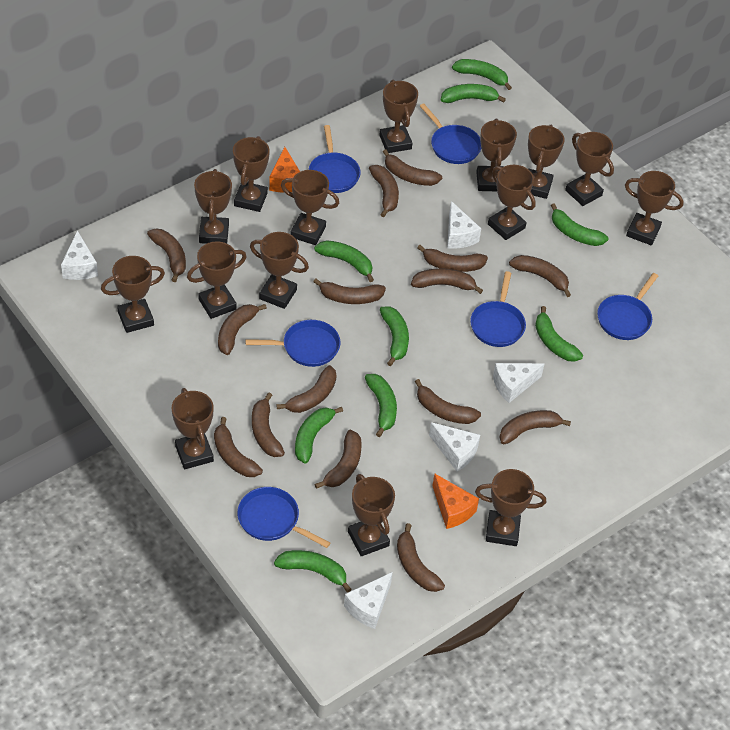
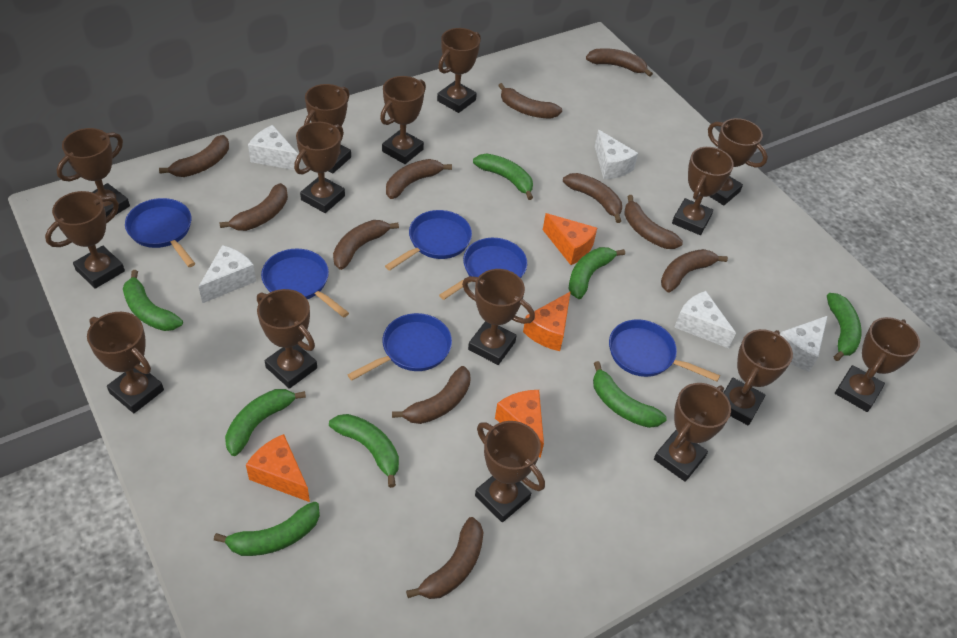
brown banana: 15 -> 11
green banana: 9 -> 8
orange cheese: 2 -> 4

